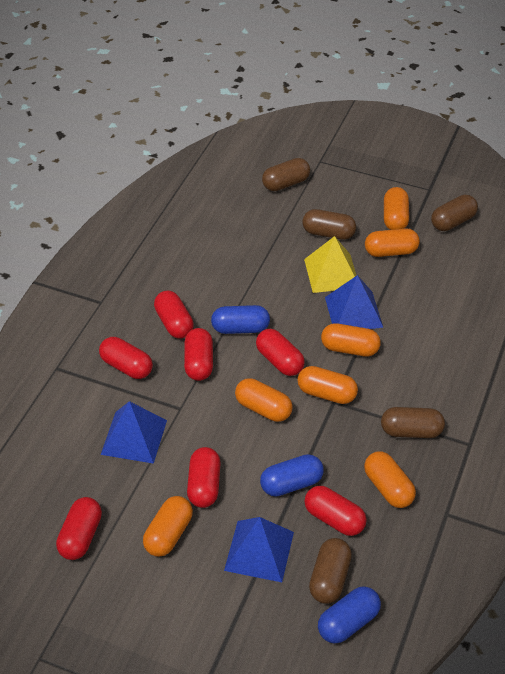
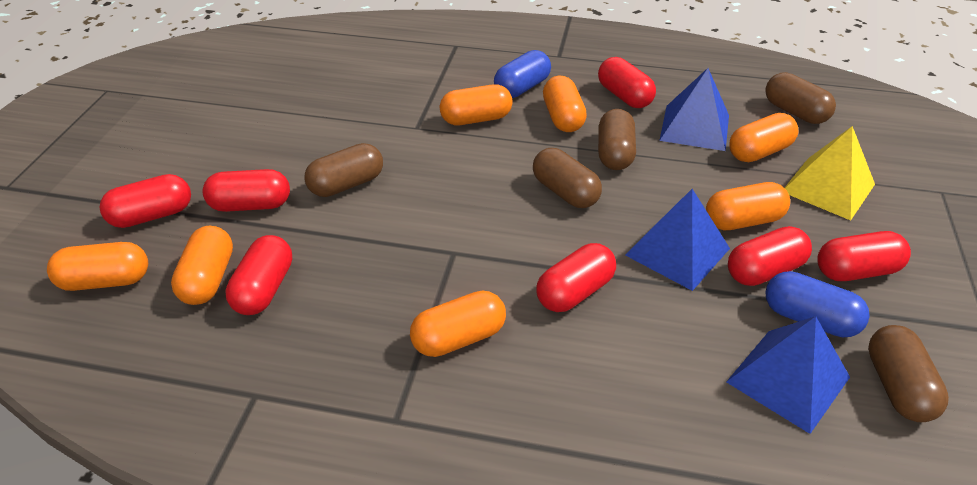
blue capsule: 3 -> 2

